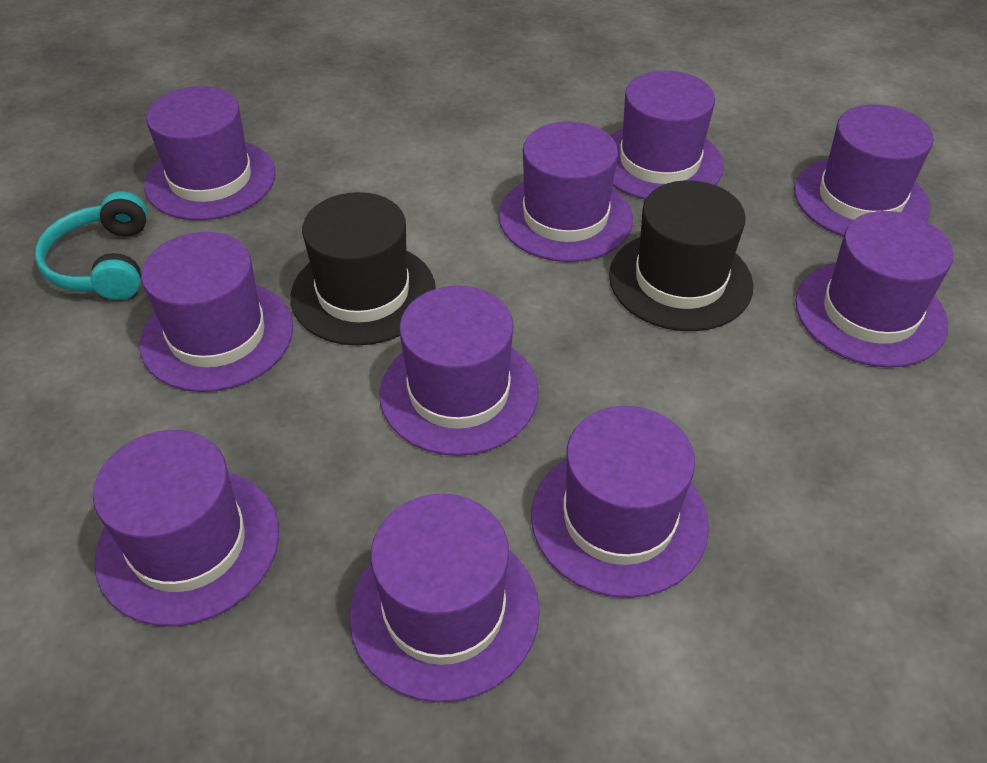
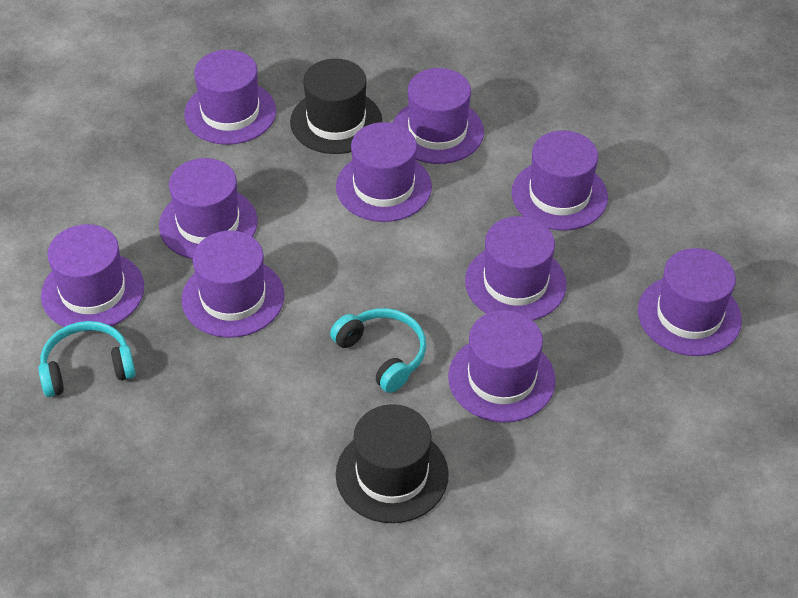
turquoise headphones: 1 -> 2

